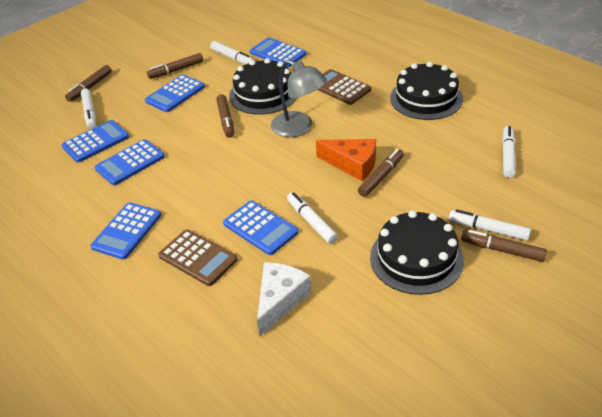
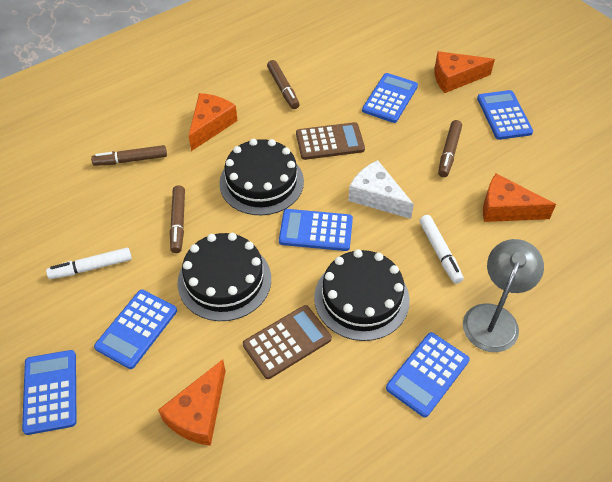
brown marker: 5 -> 4
orange cheese: 1 -> 4
white marker: 5 -> 2

